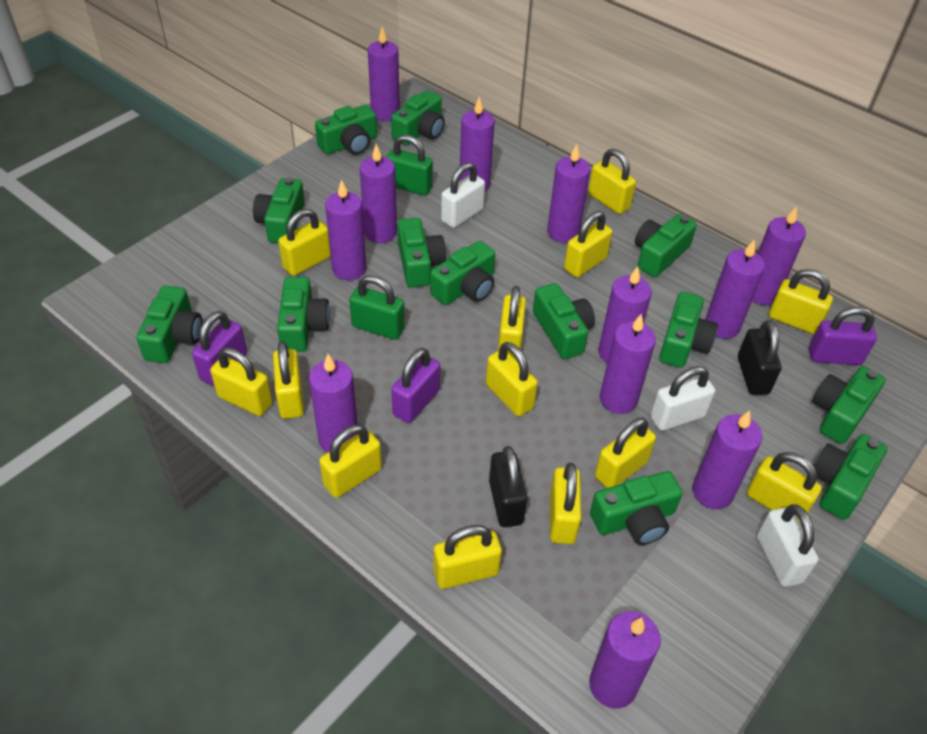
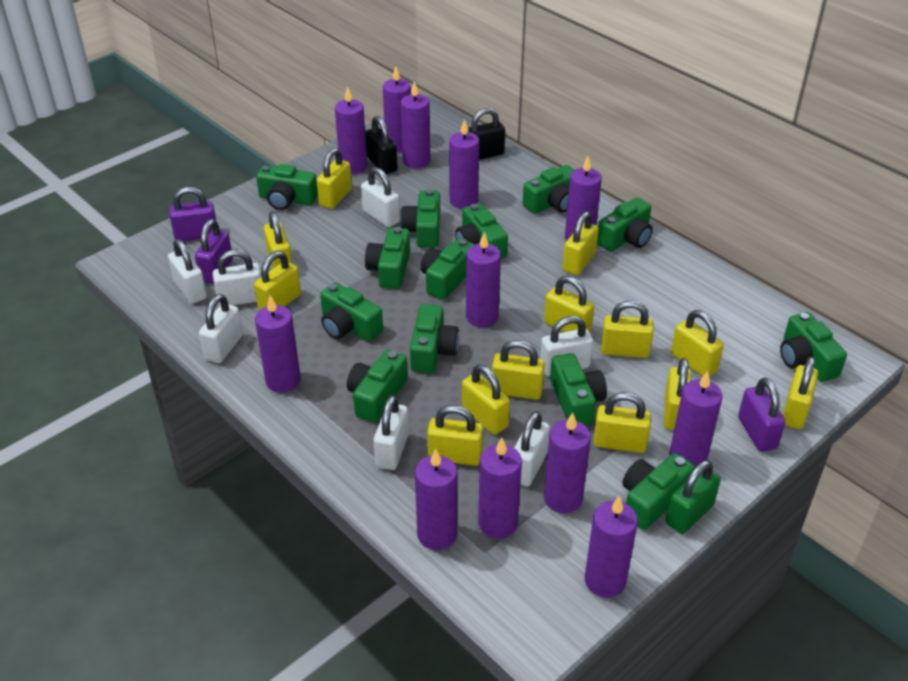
green padlock: 2 -> 1
white padlock: 3 -> 7

